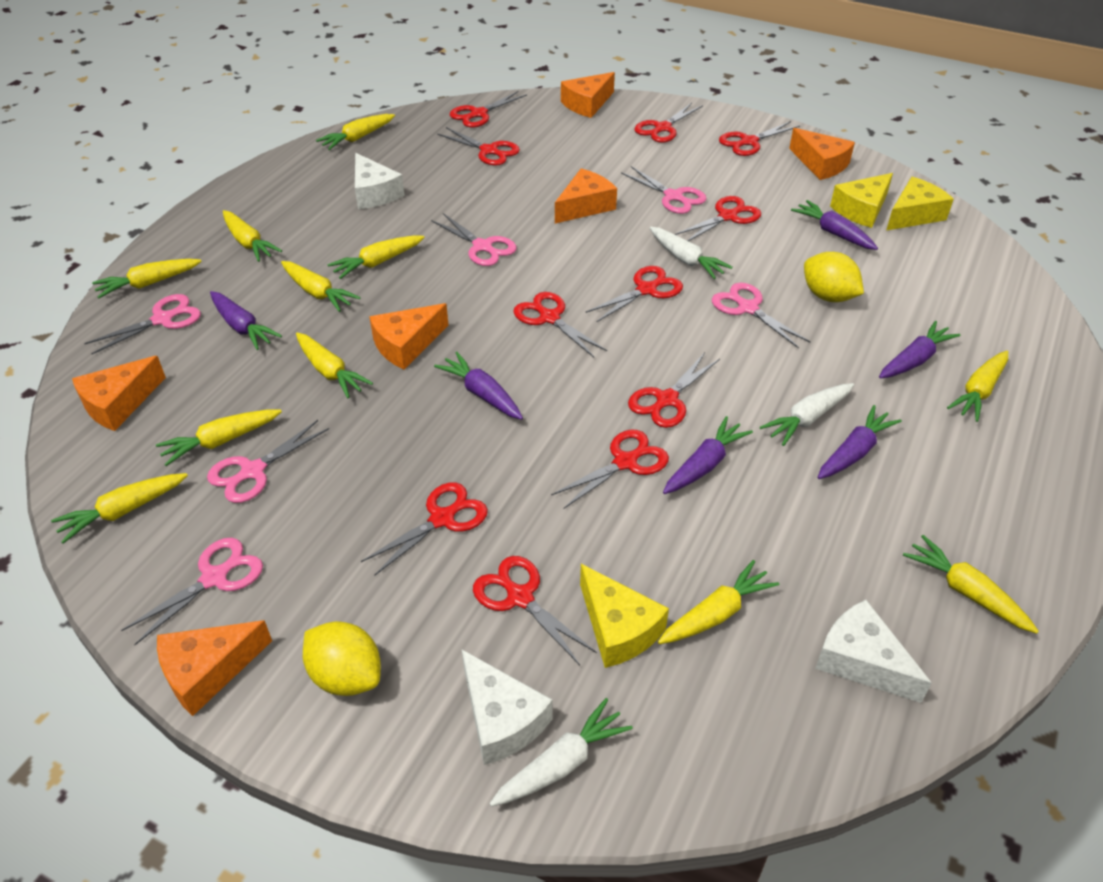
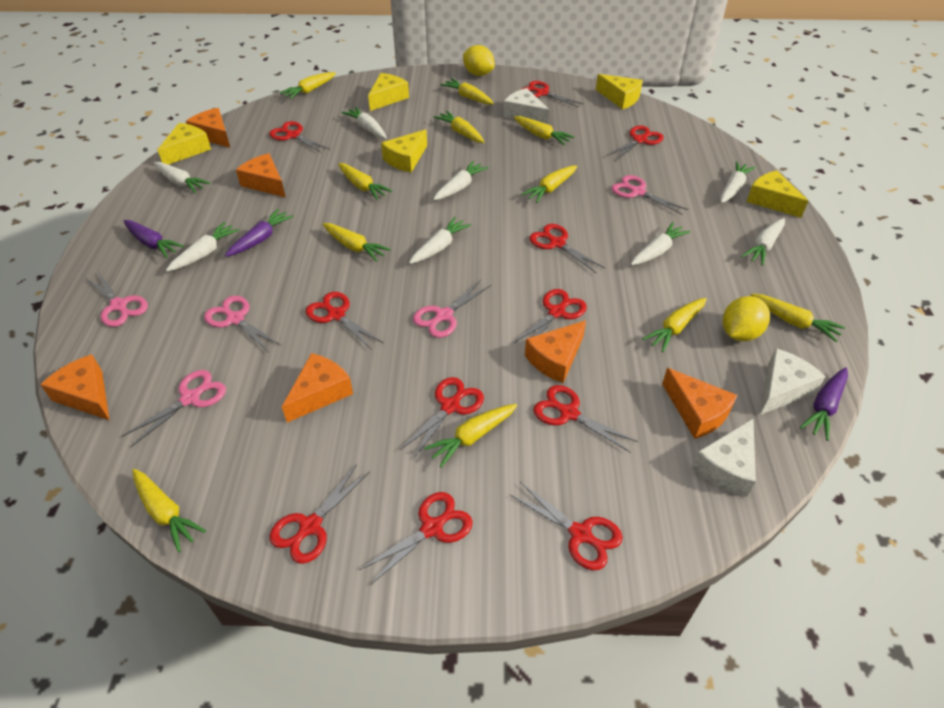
pink scissors: 6 -> 5
purple carrot: 6 -> 3
white carrot: 3 -> 8
yellow cheese: 3 -> 5

